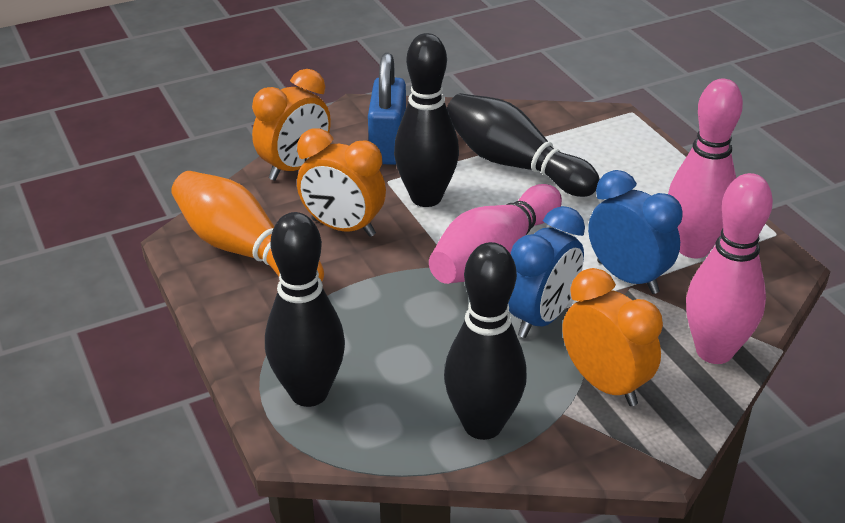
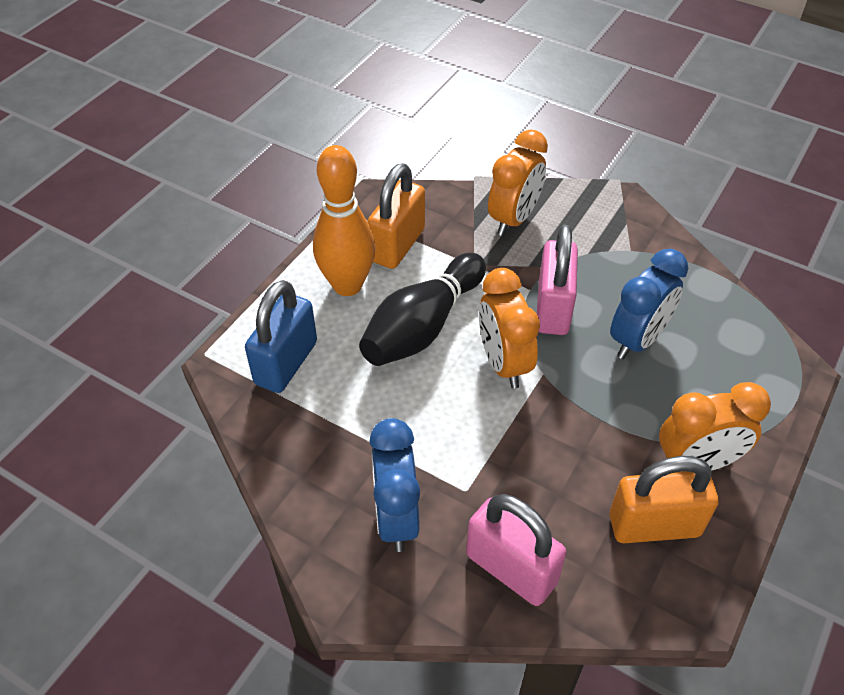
black bowling pin: 4 -> 1
orange padlock: 0 -> 2
pink bowling pin: 3 -> 0
pink padlock: 0 -> 2

